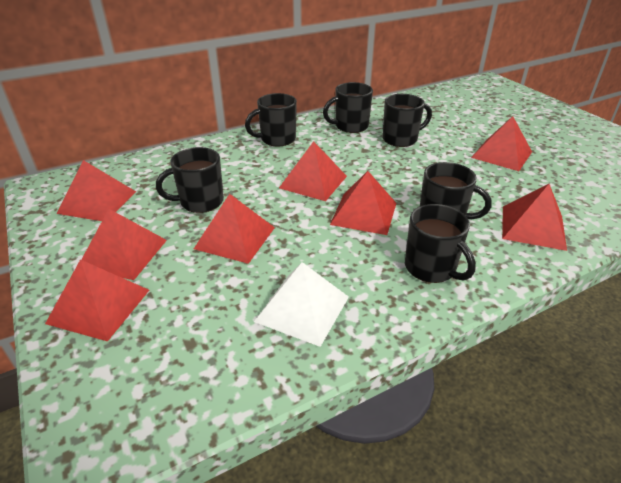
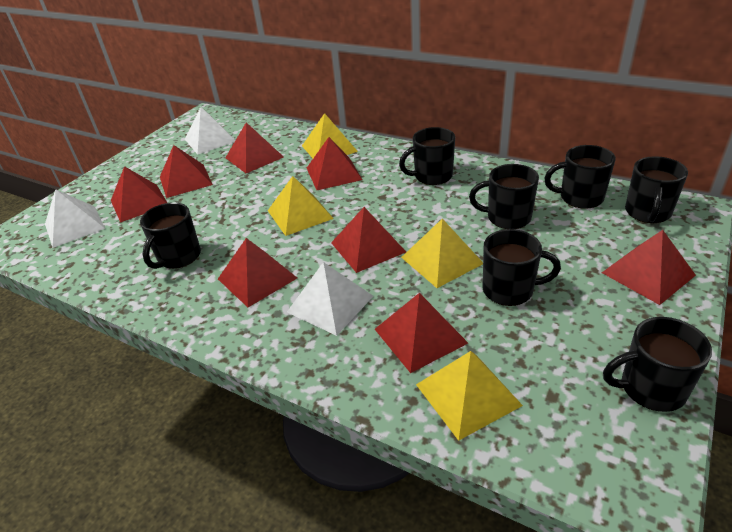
black mug: 6 -> 7
white pyramid: 1 -> 3
yellow pyramid: 0 -> 4

